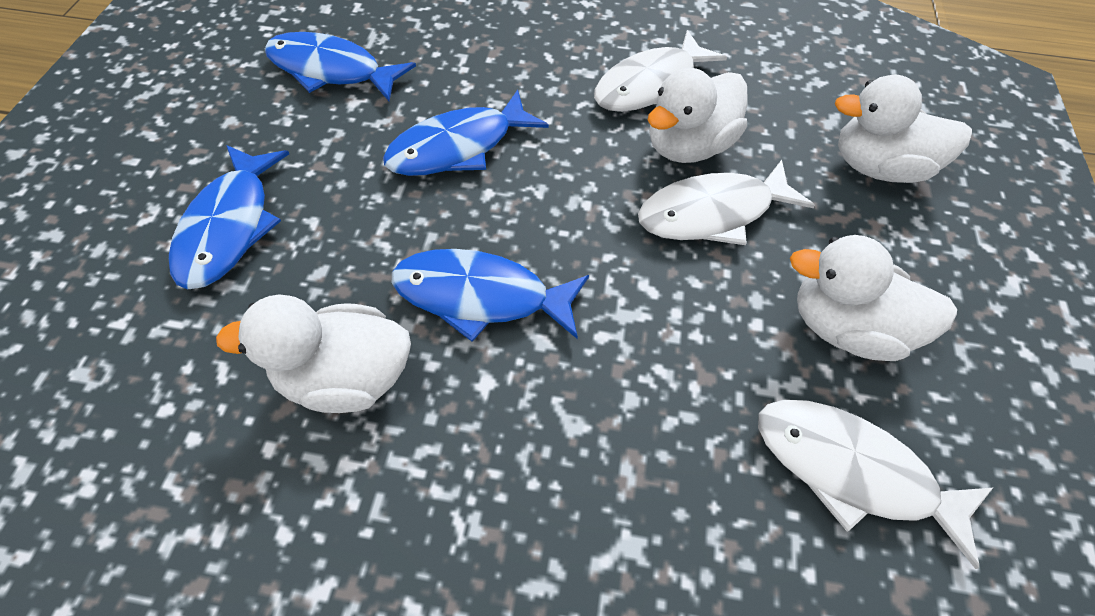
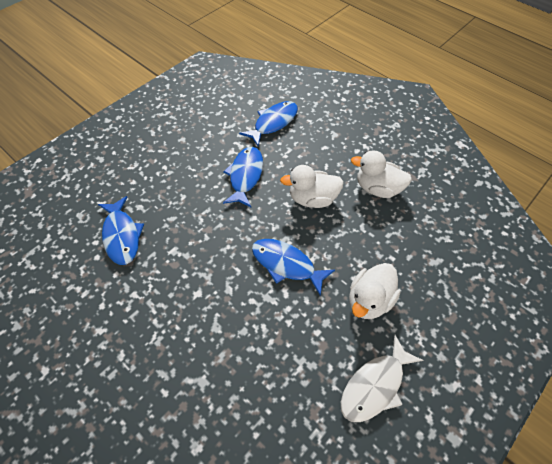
white duck: 4 -> 3
white fish: 3 -> 1

